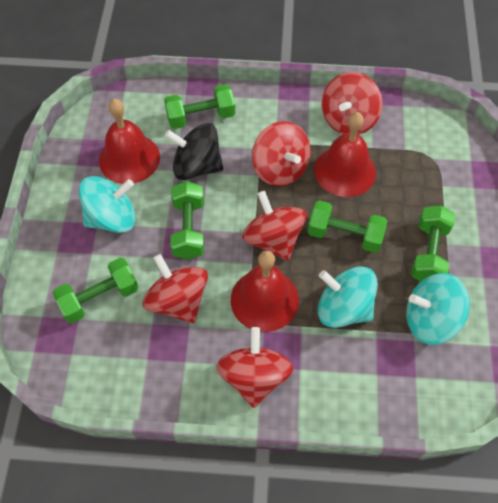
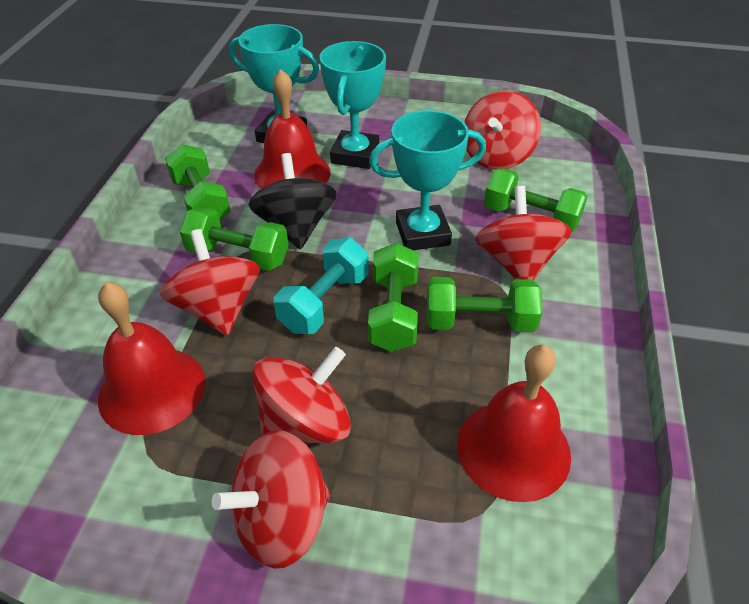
turquoise dumbbell: 0 -> 1
turquoise spinning top: 3 -> 0
turquoise trophy: 0 -> 3

